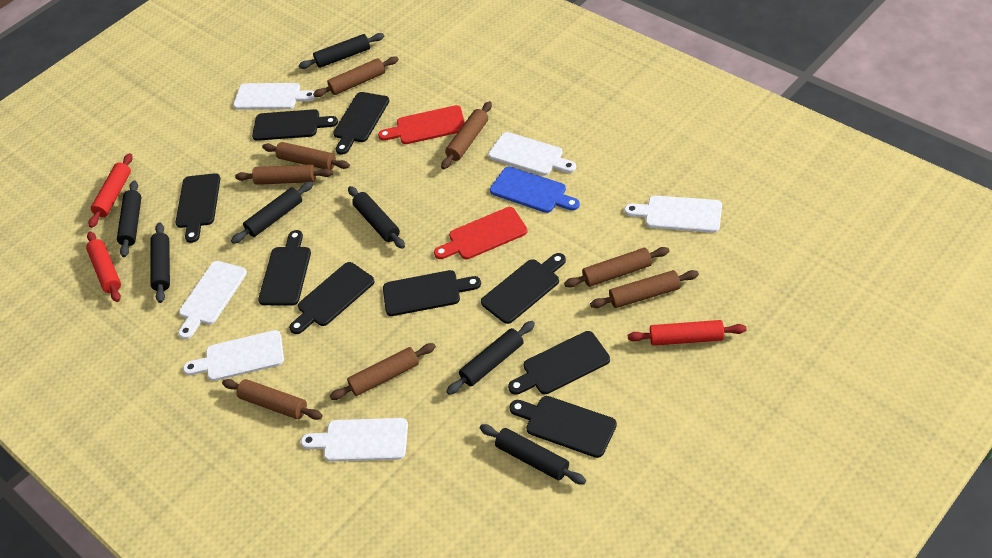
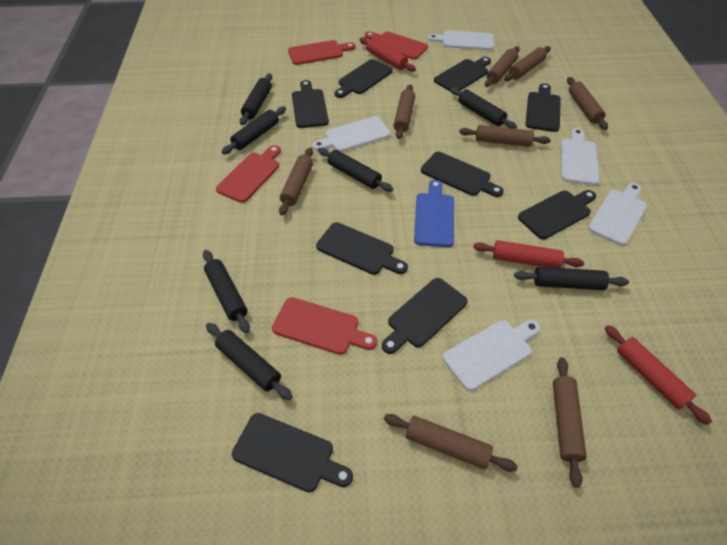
red cutting board: 2 -> 4
white cutting board: 6 -> 5

